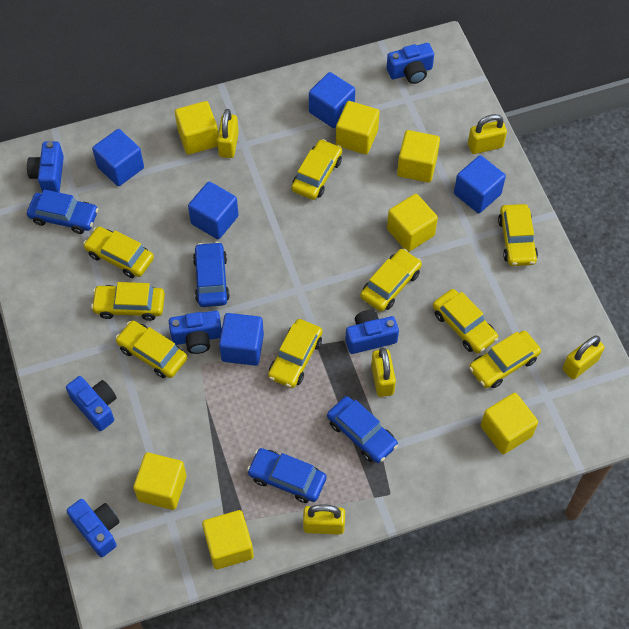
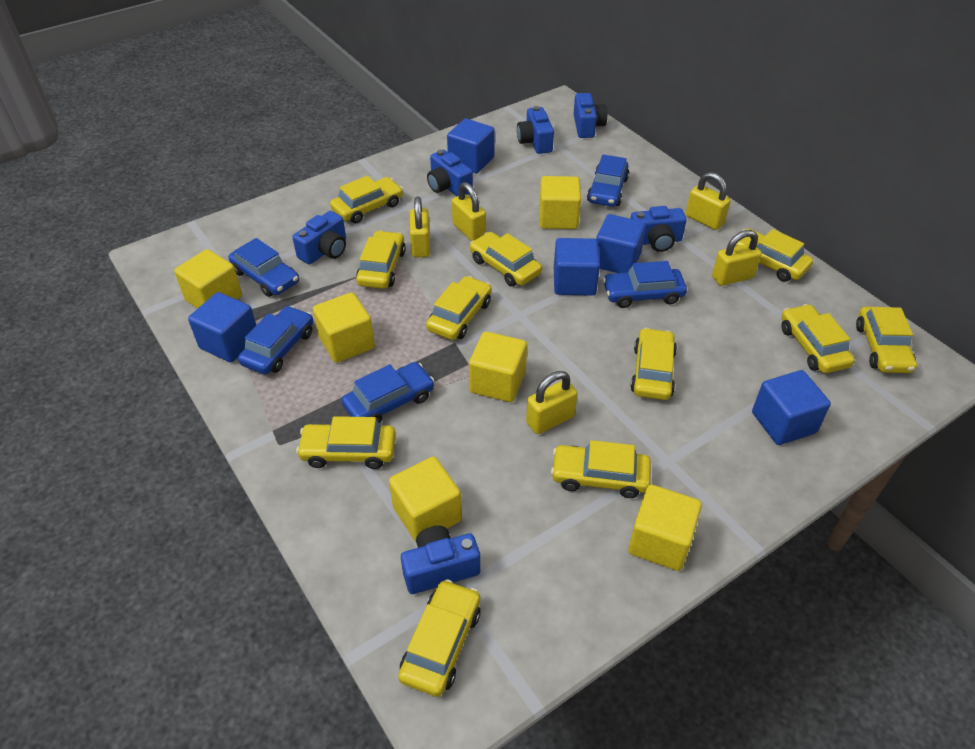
blue car: 4 -> 5
yellow car: 9 -> 11
yellow cube: 7 -> 6

